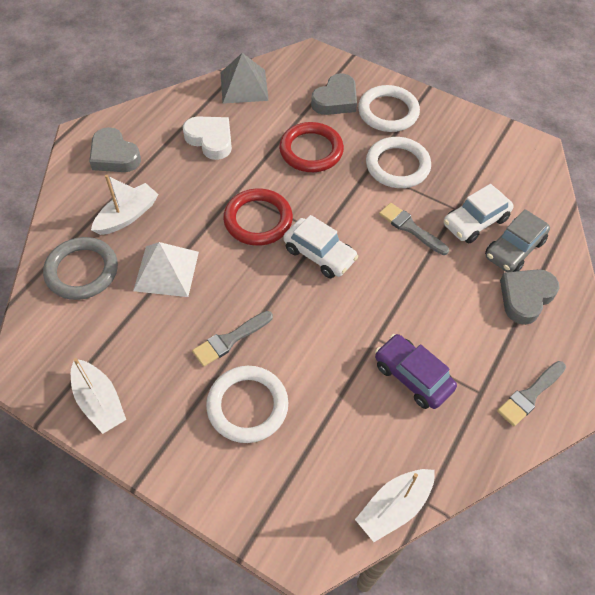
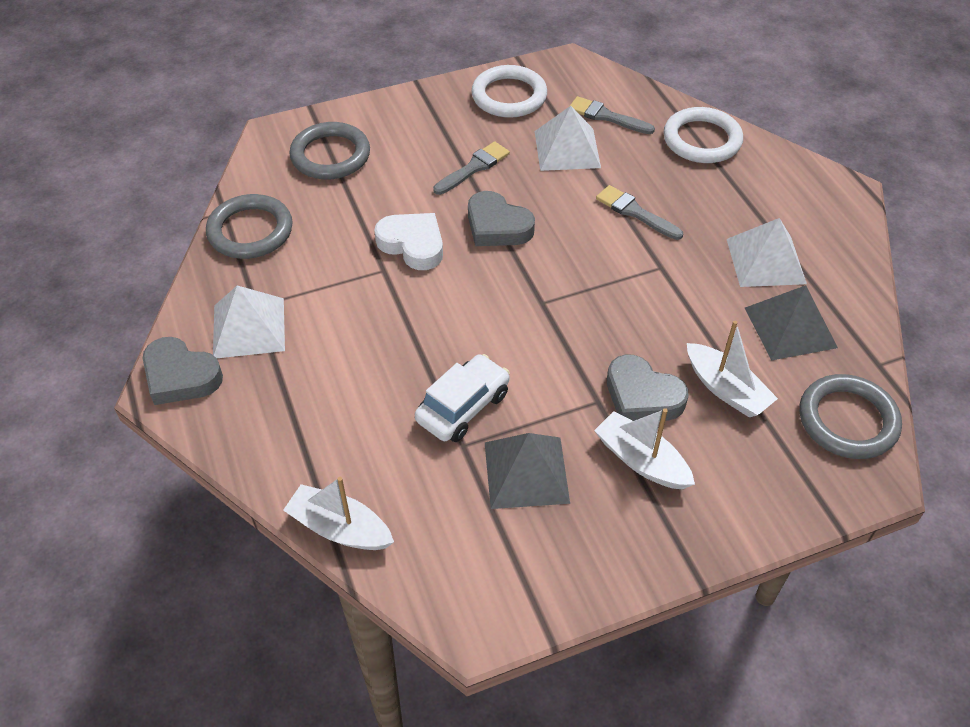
grey car: 1 -> 0
grey pyramid: 1 -> 2
grey ring: 1 -> 3
purple car: 1 -> 0
red ring: 2 -> 0
white car: 2 -> 1
white pyramid: 1 -> 3
white ring: 3 -> 2

